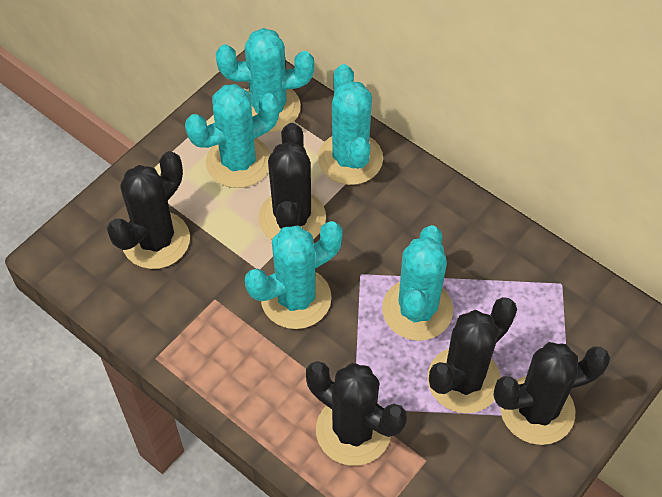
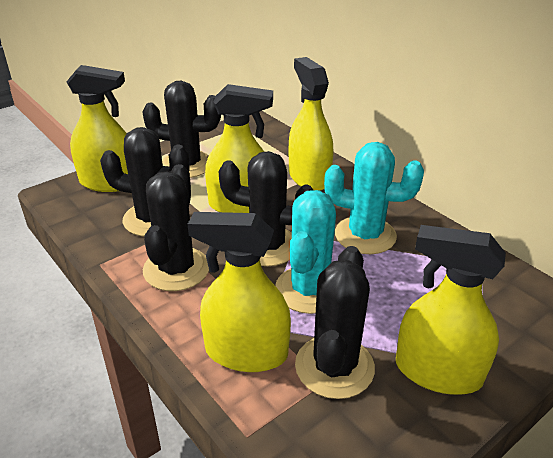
turquoise cactus: 5 -> 2
yellow spray bottle: 0 -> 5

